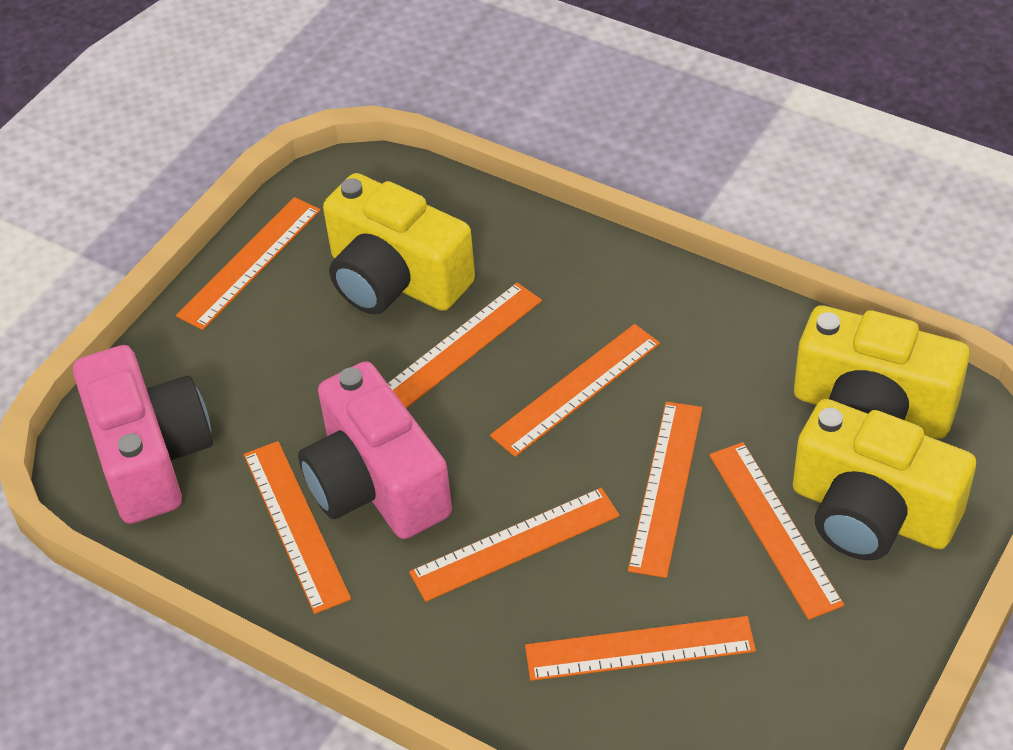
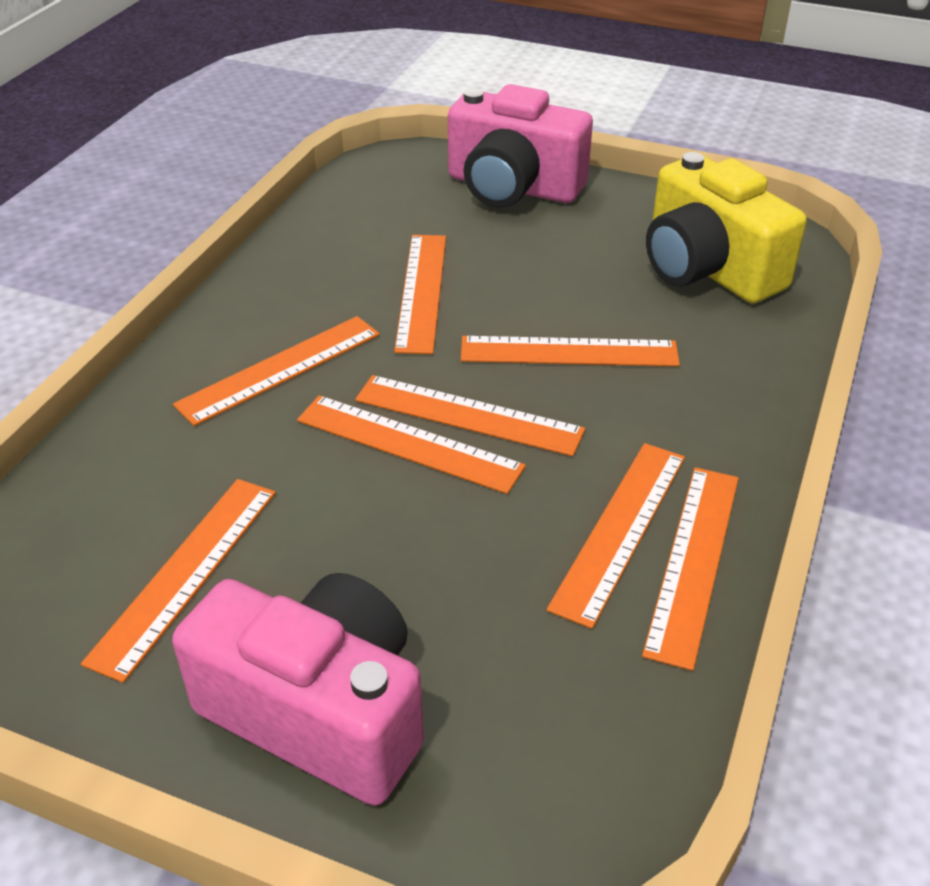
yellow camera: 3 -> 1

